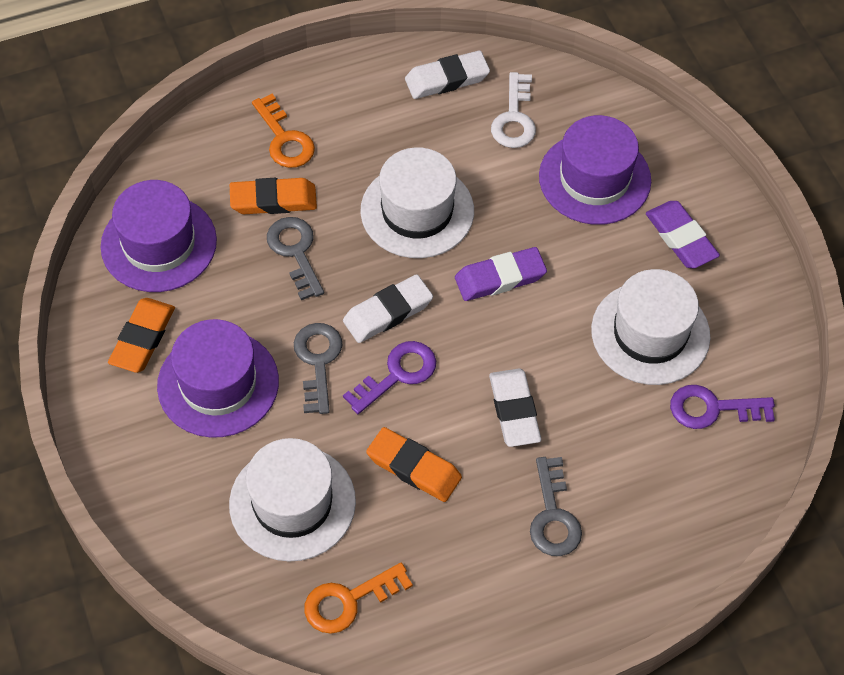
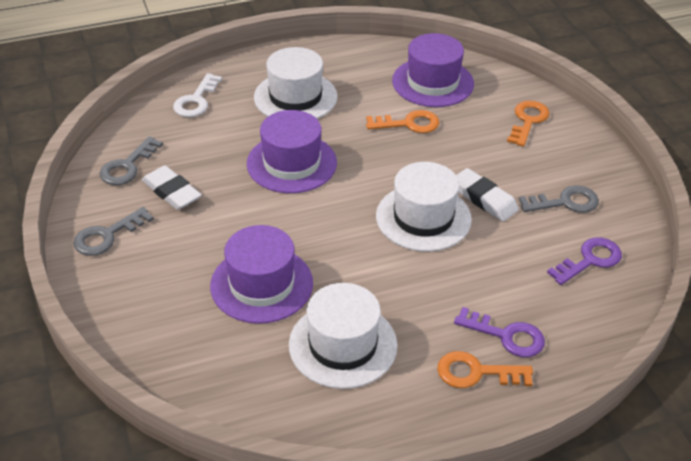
orange eraser: 3 -> 0
orange key: 2 -> 3
purple eraser: 2 -> 0
white eraser: 3 -> 2

